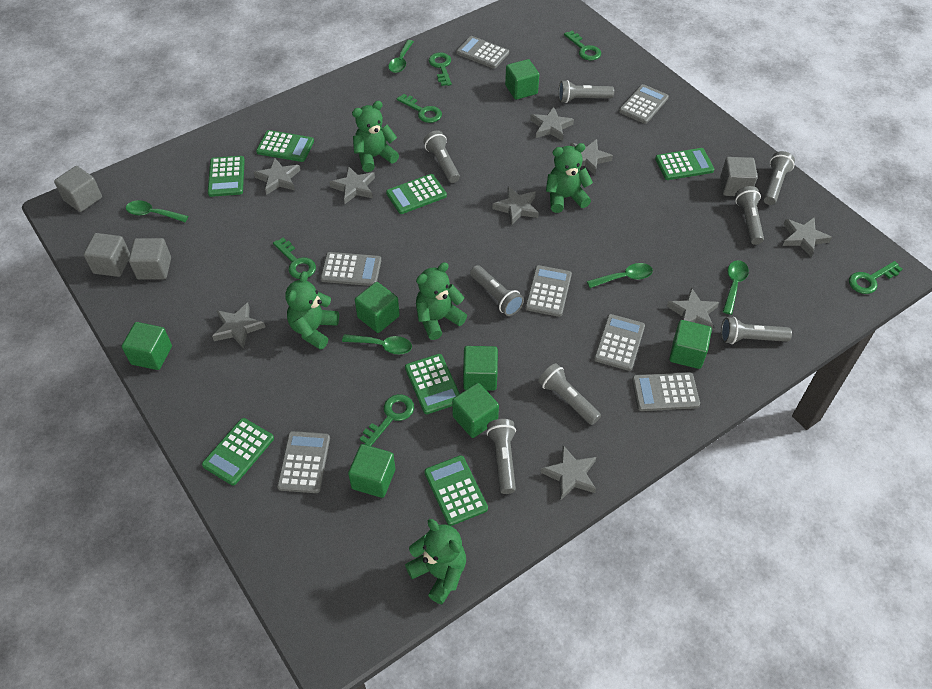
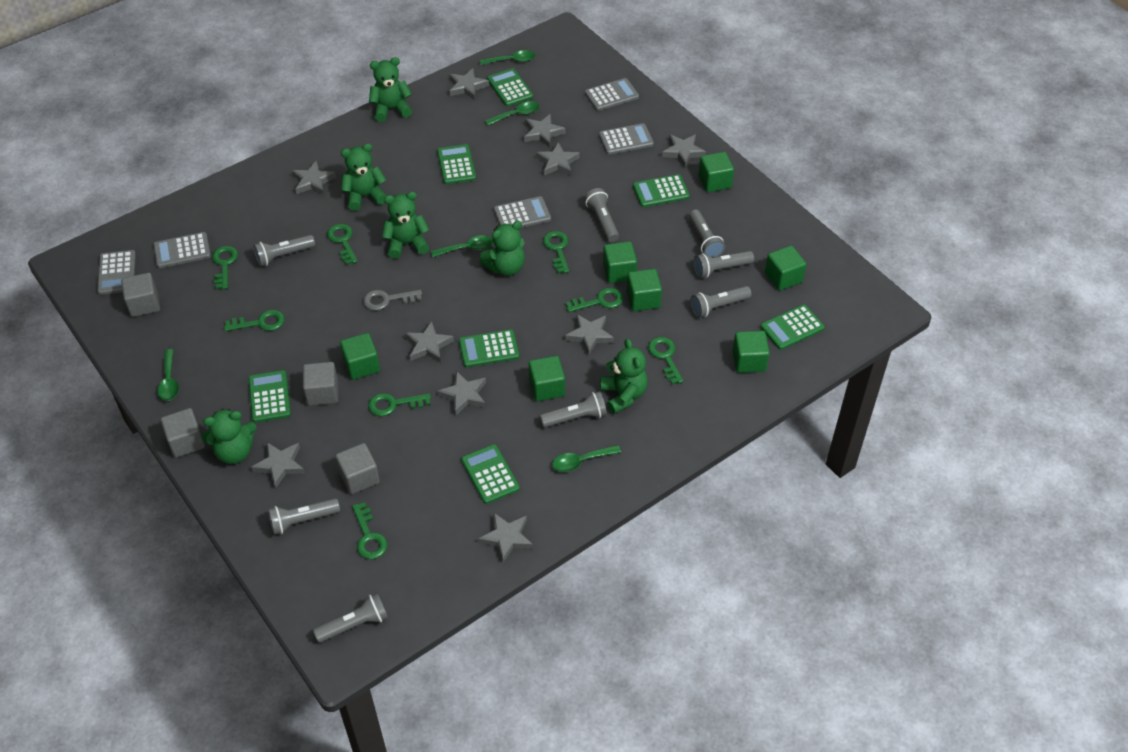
green key: 6 -> 8
green teddy bear: 5 -> 6
grey calculator: 7 -> 5
grey key: 0 -> 1
grey star: 9 -> 10

